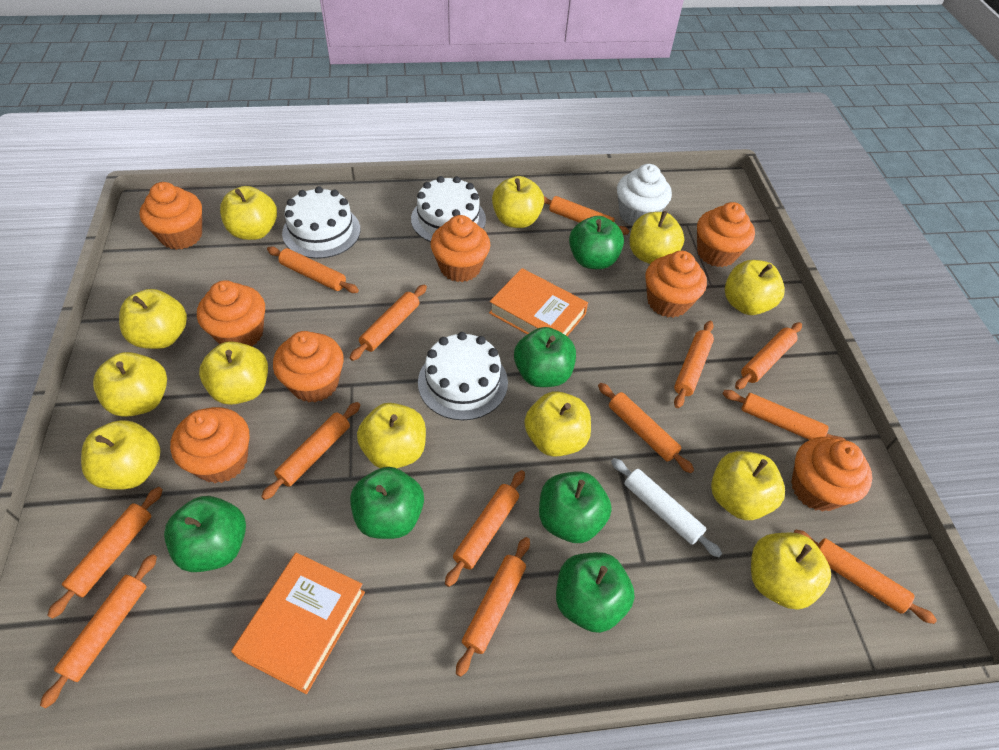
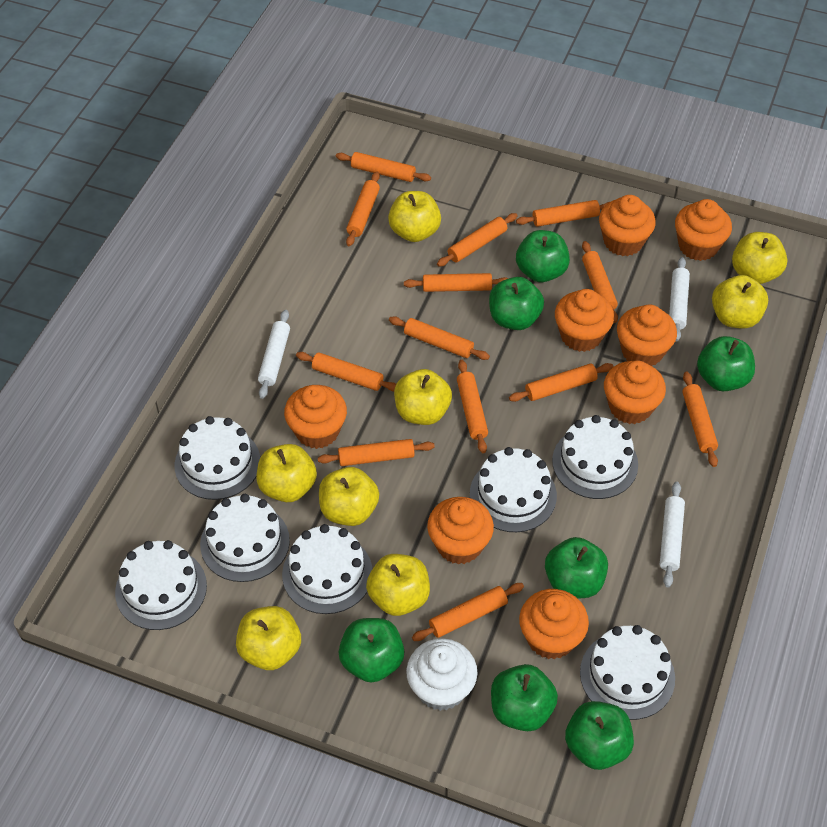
green apple: 6 -> 7
orange book: 2 -> 0
white cake: 3 -> 7
white rolling pin: 1 -> 3
yellow apple: 12 -> 8

